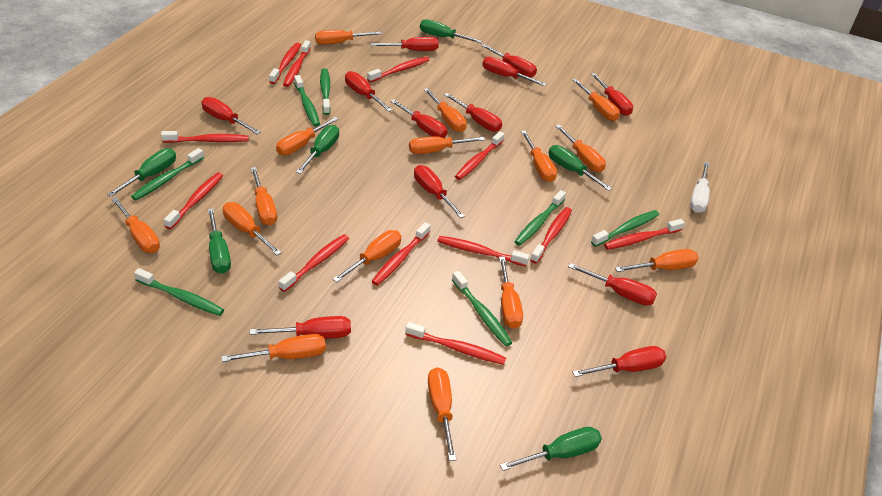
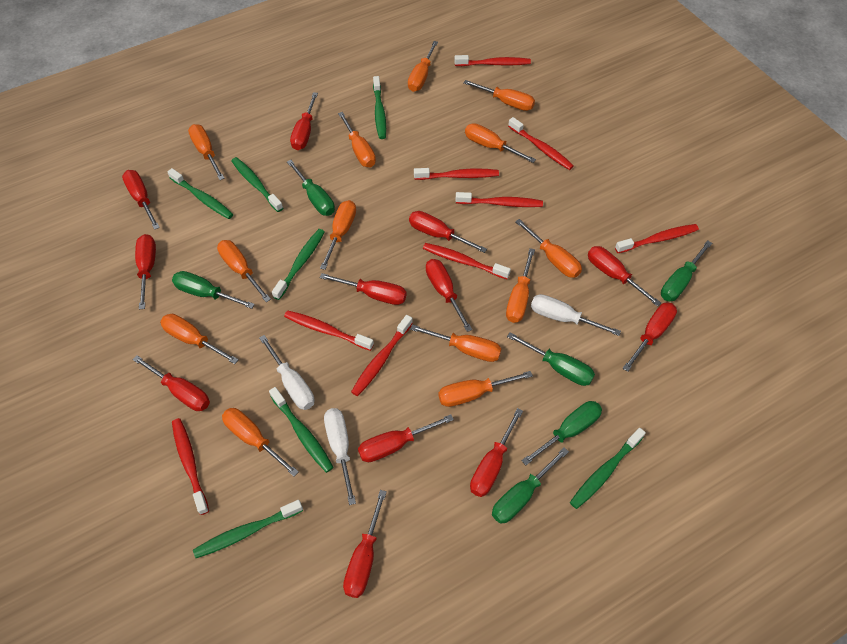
orange screwdriver: 15 -> 13
red toothbrush: 12 -> 9
white screwdriver: 1 -> 3

